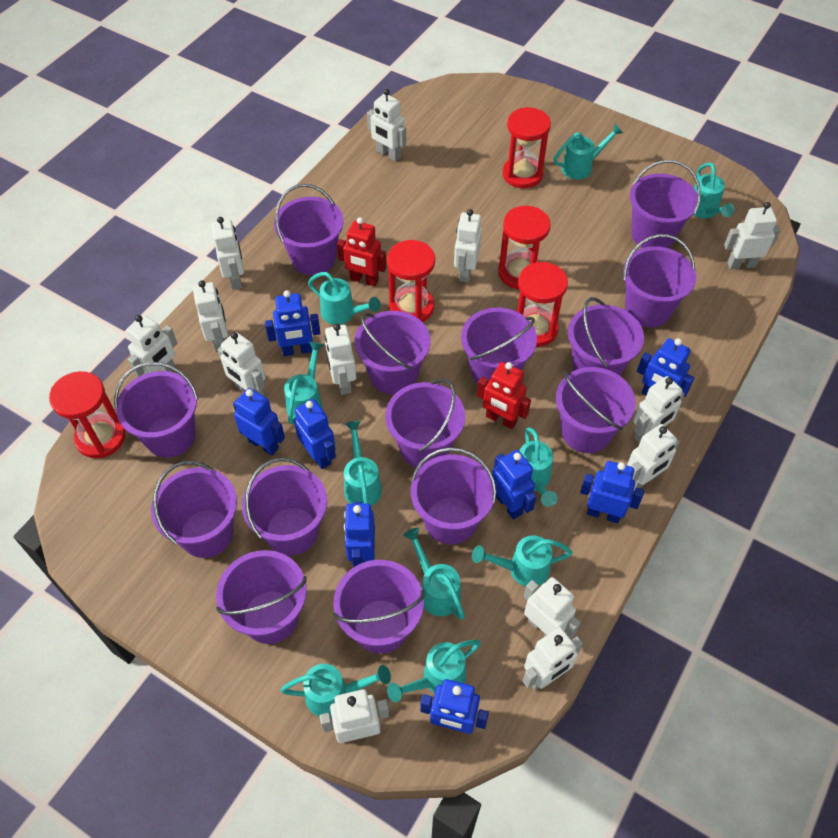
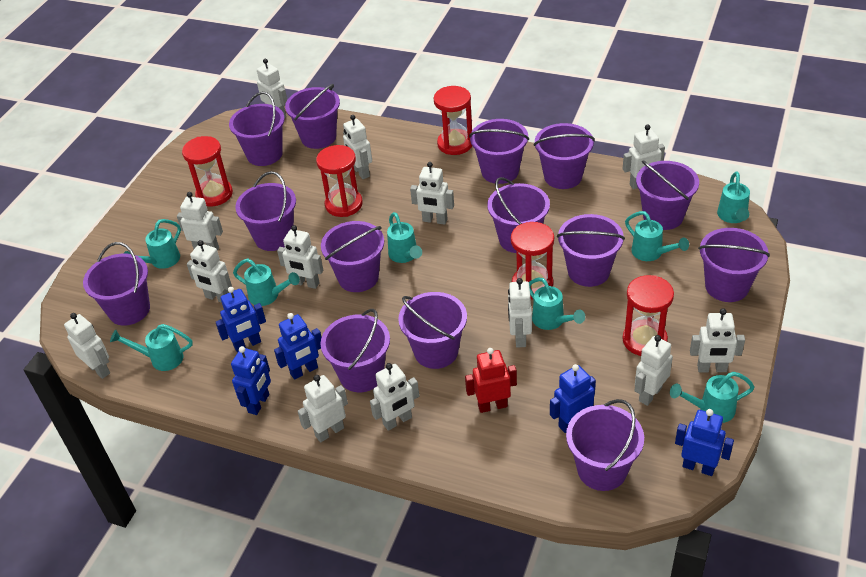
blue robot: 8 -> 5
red robot: 2 -> 1
turquoise watering can: 10 -> 8

